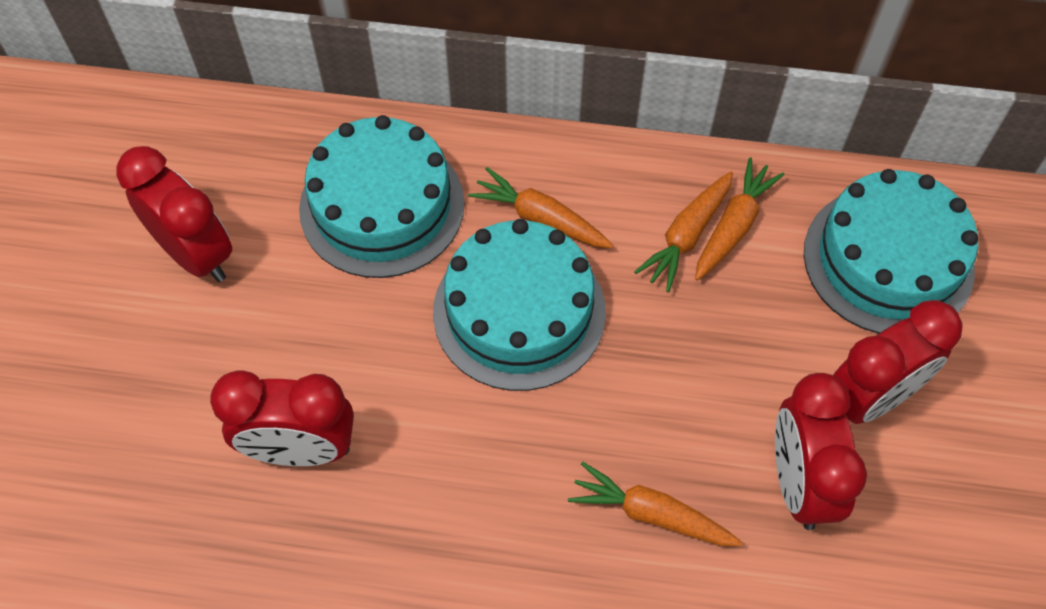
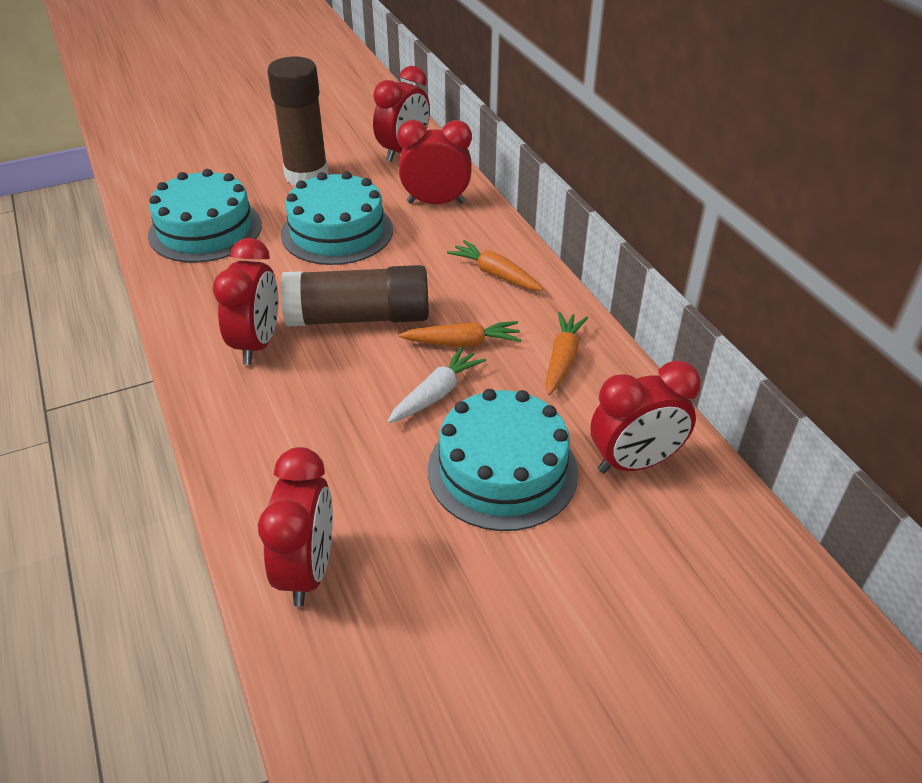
brown glue stick: 0 -> 2
orange carrot: 4 -> 3
red clock: 4 -> 5
white carrot: 0 -> 1

